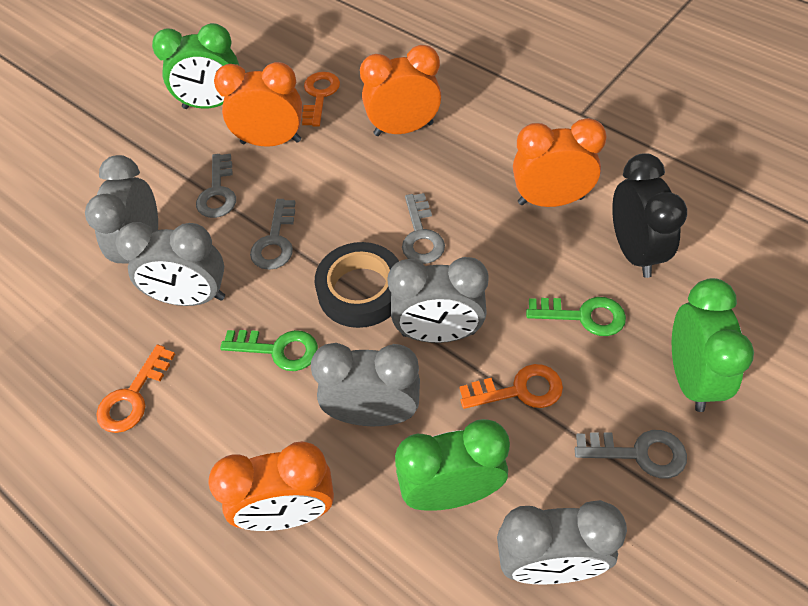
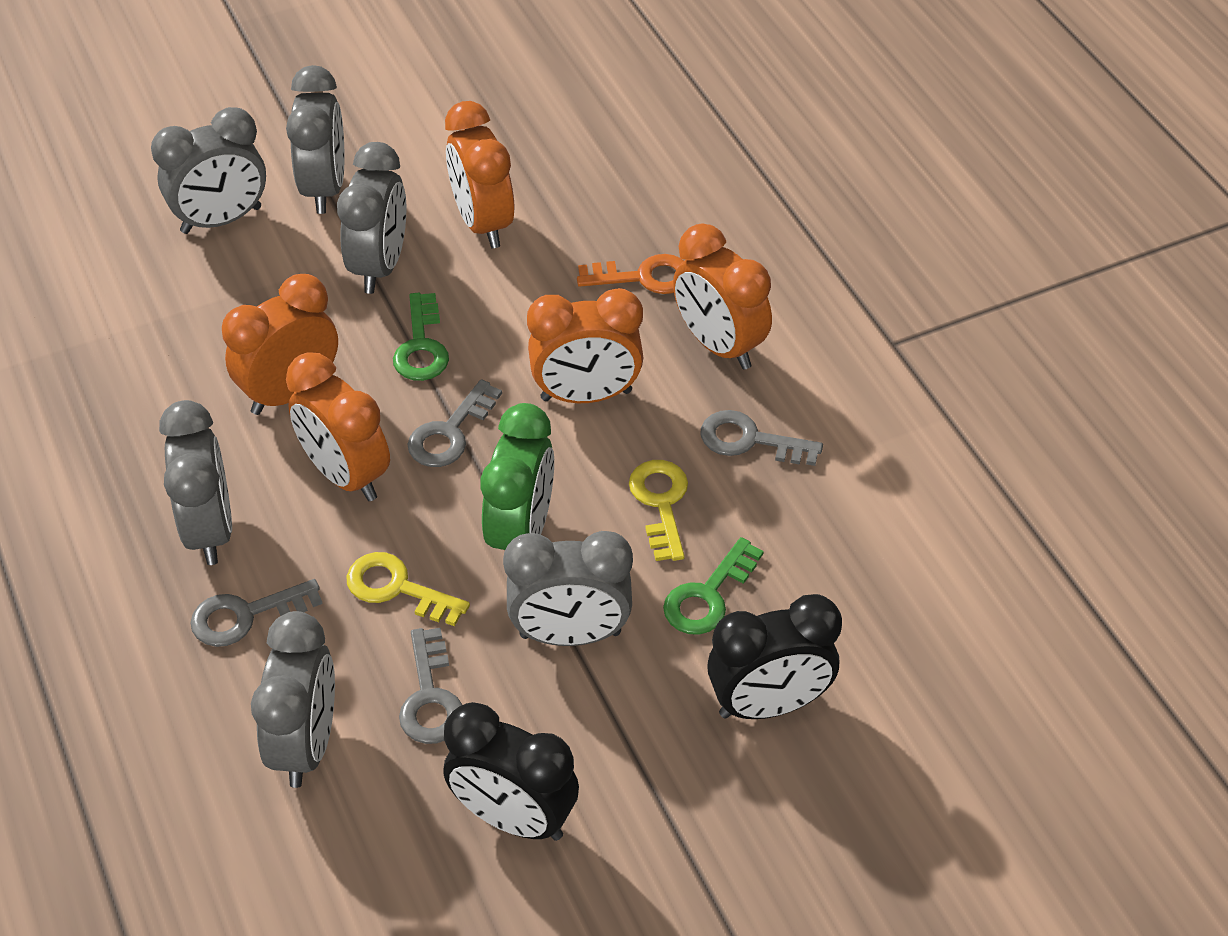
black clock: 1 -> 2
black tape: 1 -> 0
green clock: 3 -> 1
grey clock: 5 -> 6
orange clock: 4 -> 5
orange key: 3 -> 1
yellow key: 0 -> 2

